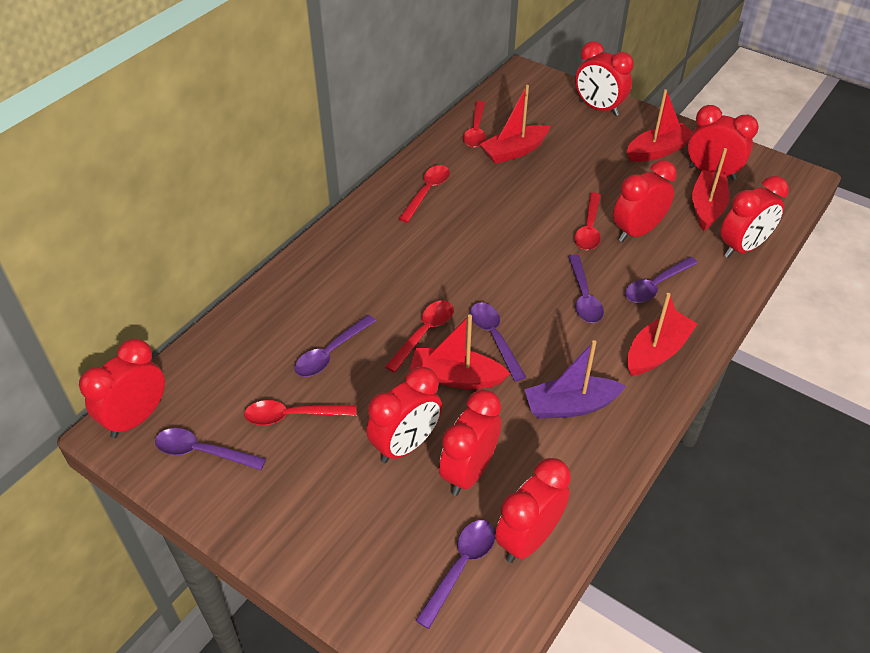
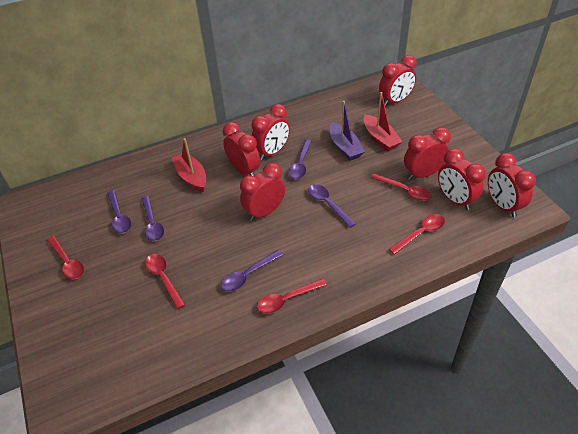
purple spoon: 6 -> 5
red boat: 5 -> 2
red clock: 8 -> 7

